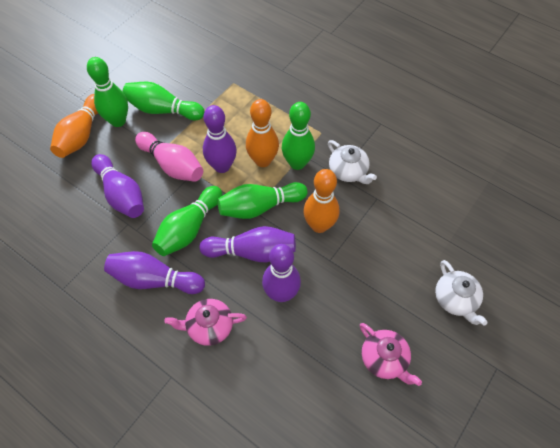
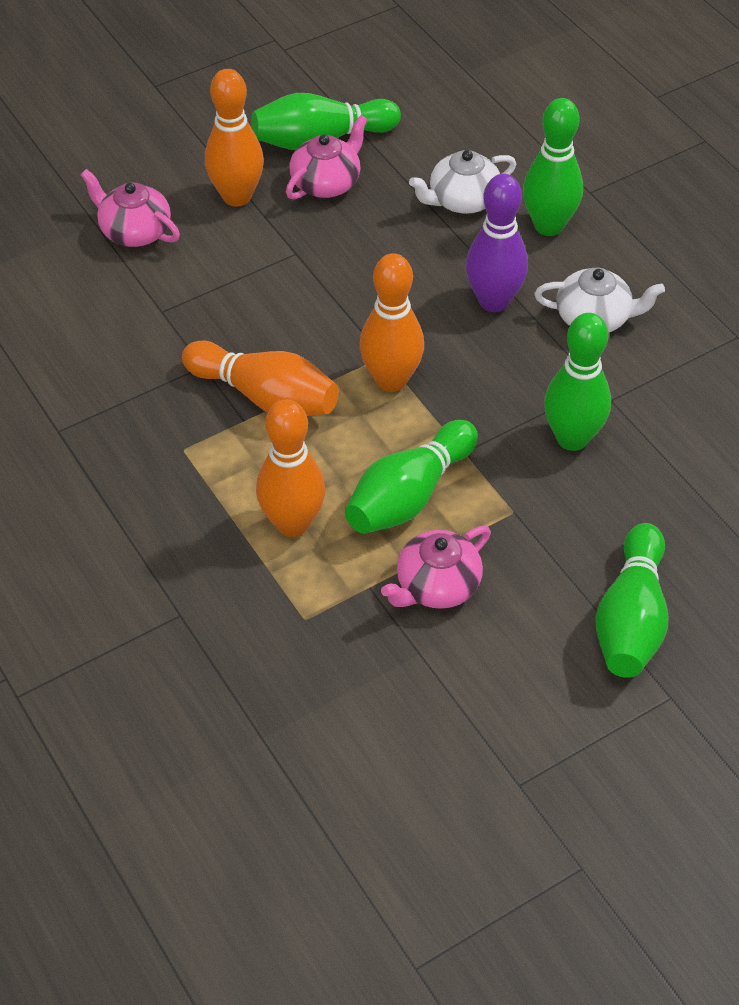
orange bowling pin: 3 -> 4
pink bowling pin: 1 -> 0
pink teapot: 2 -> 3
purple bowling pin: 5 -> 1

